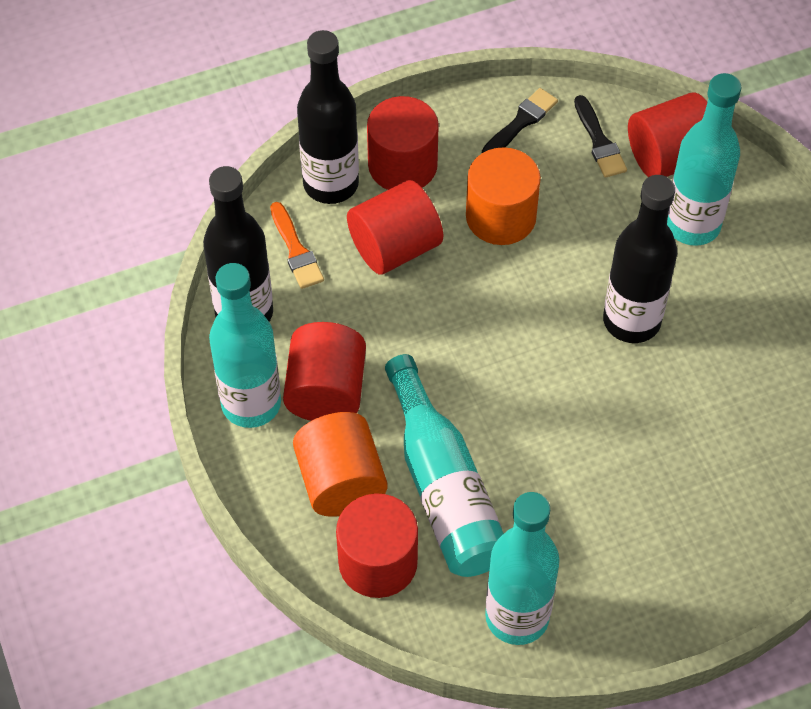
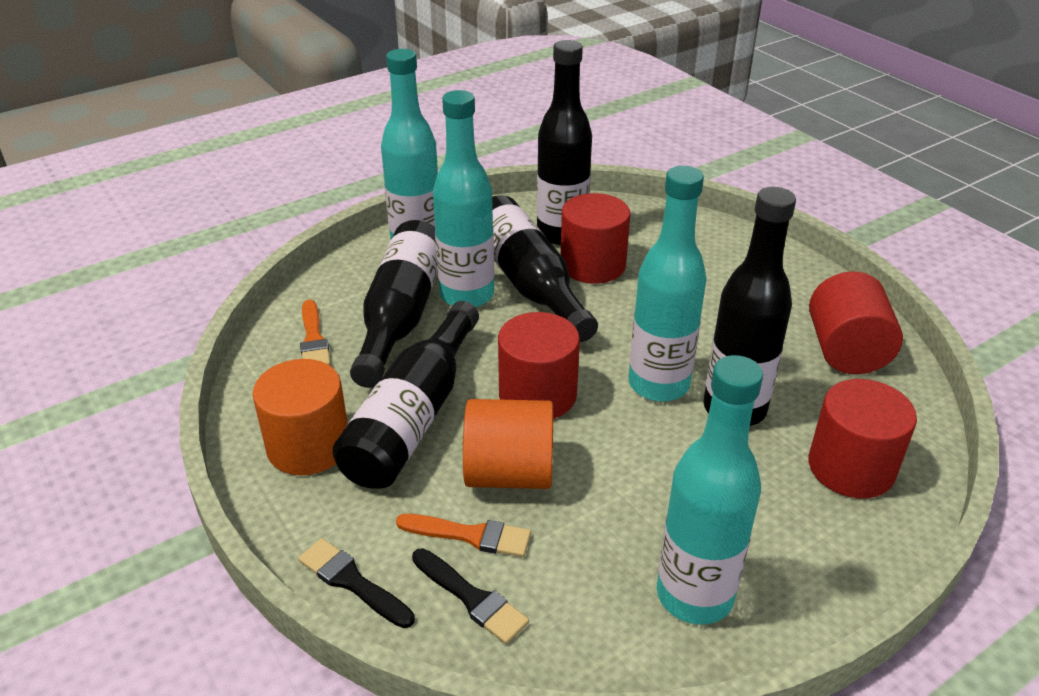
black bottle: 3 -> 5
orange brush: 1 -> 2
red cylinder: 5 -> 4

